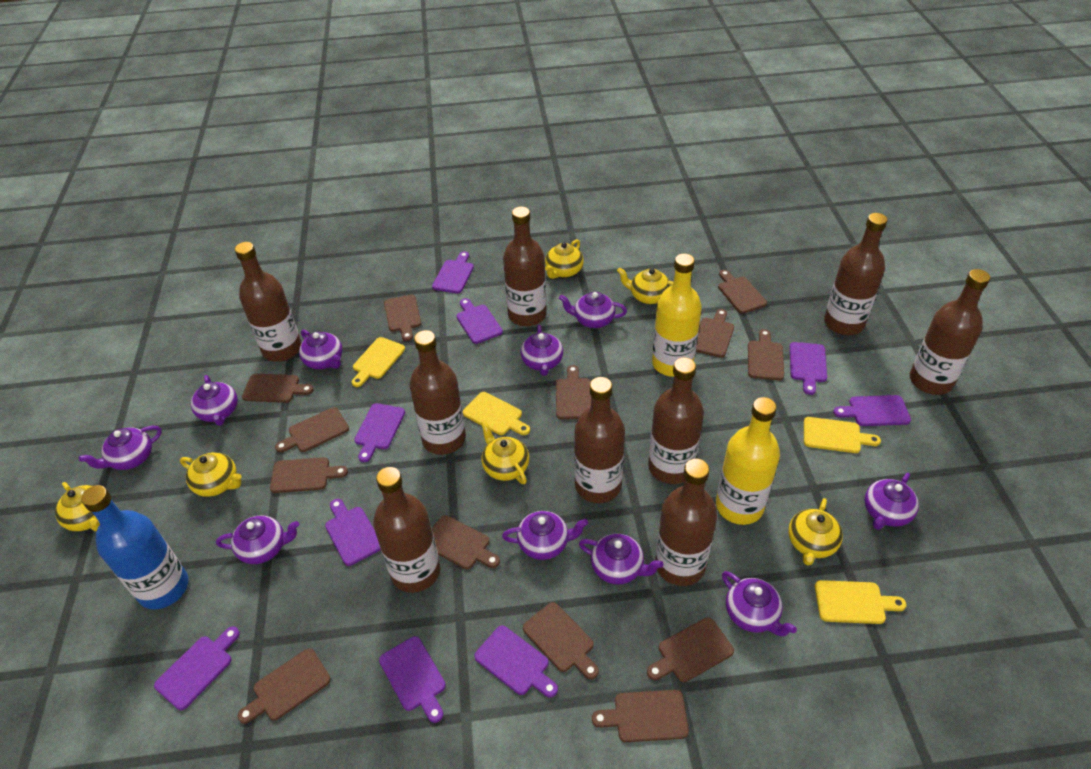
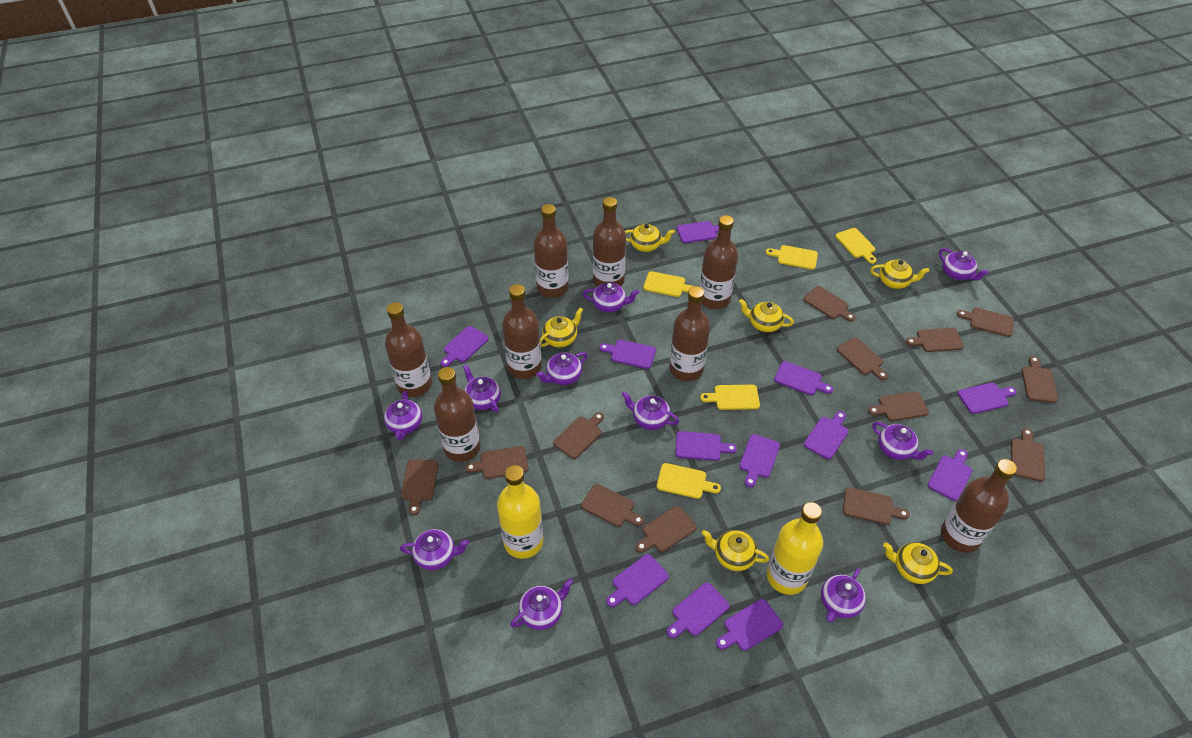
blue bottle: 1 -> 0
brown bottle: 9 -> 8
purple cutting board: 9 -> 12
yellow cutting board: 4 -> 5

